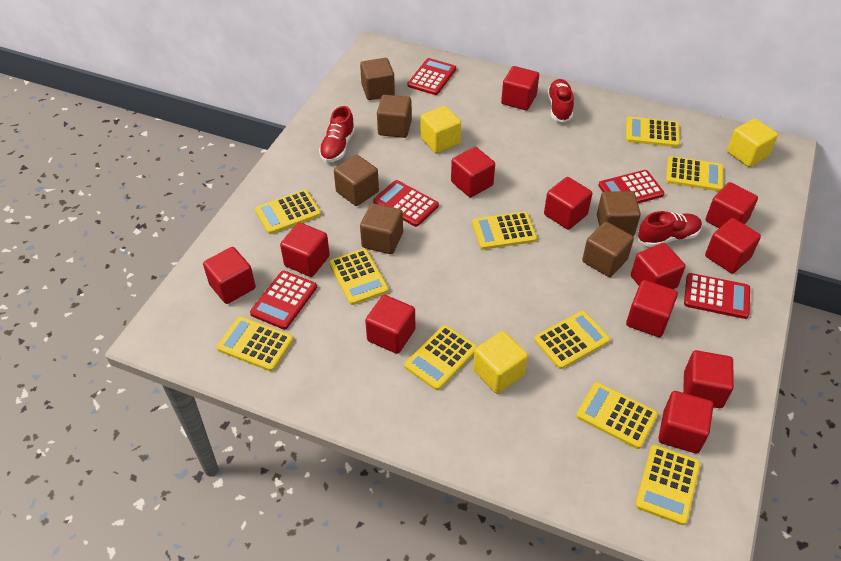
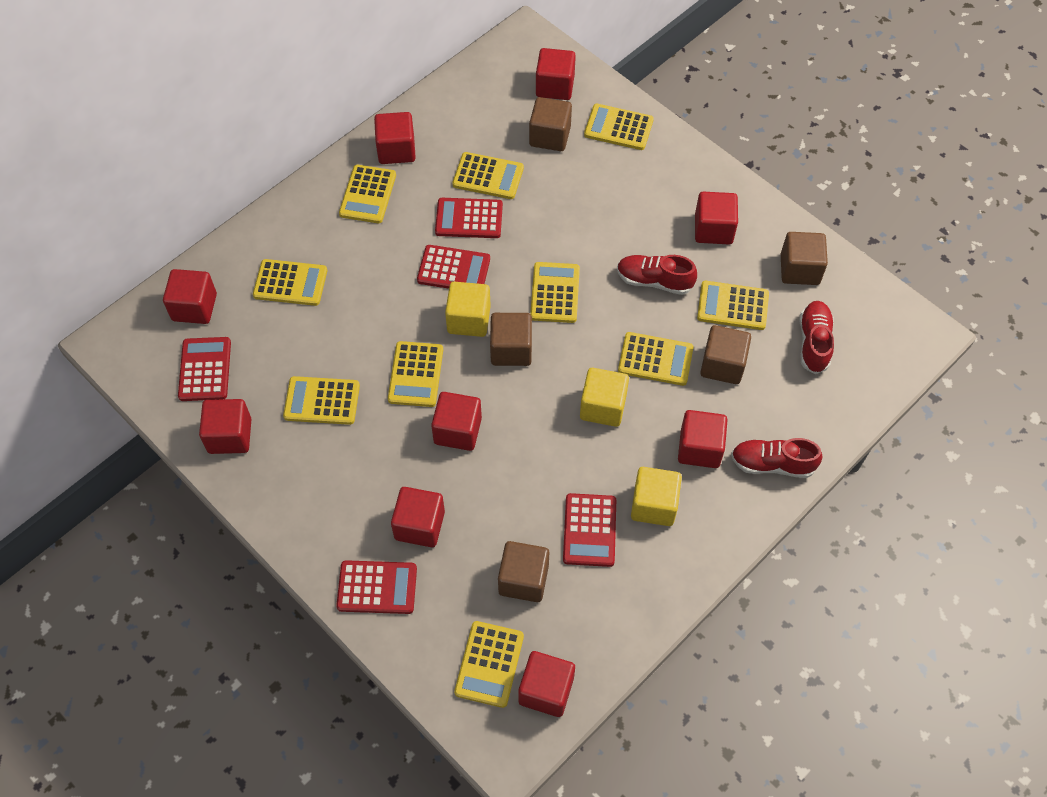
brown cube: 6 -> 5
red cube: 12 -> 9

